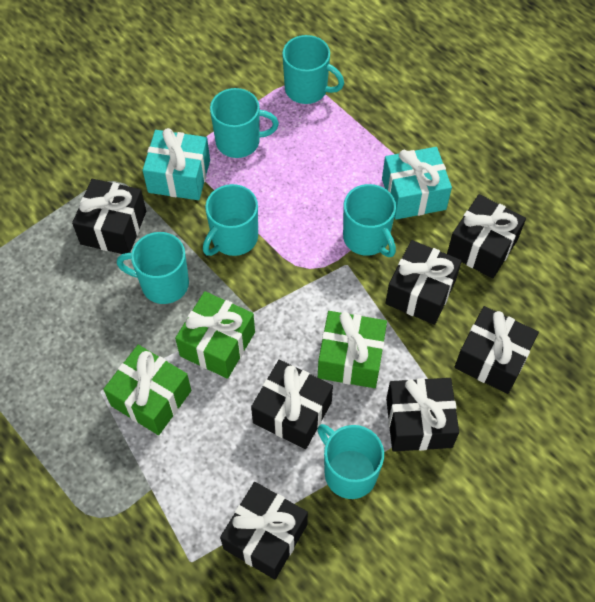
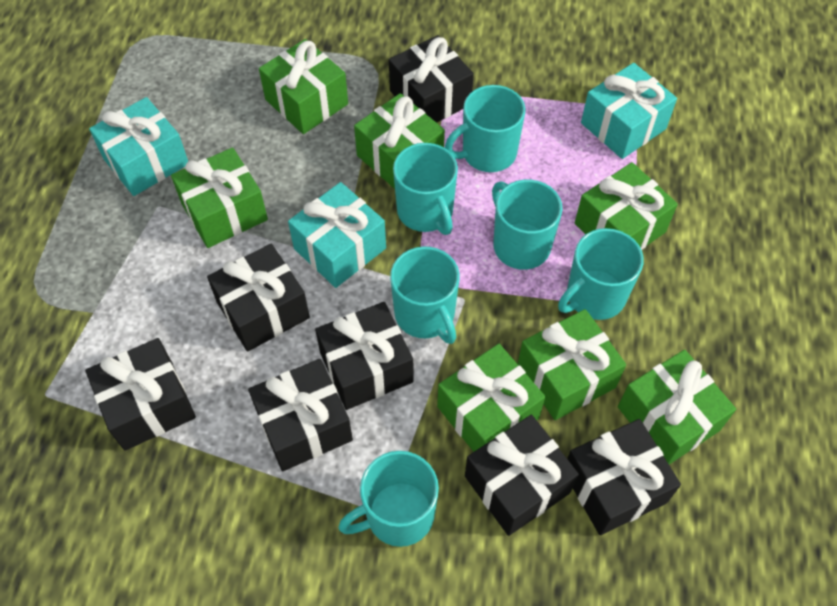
green gift: 3 -> 7
turquoise gift: 2 -> 3

